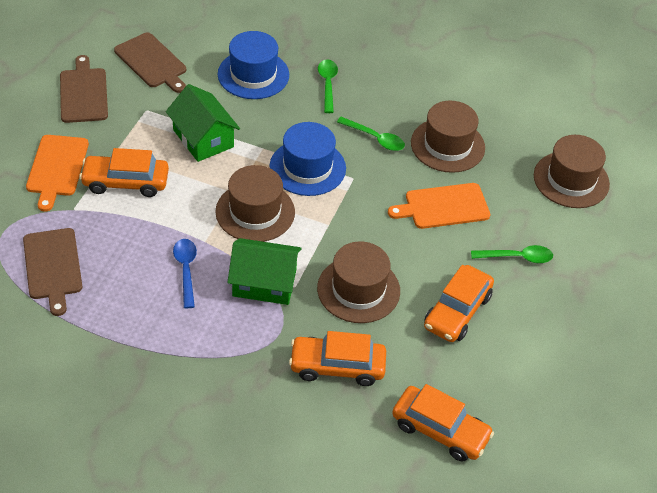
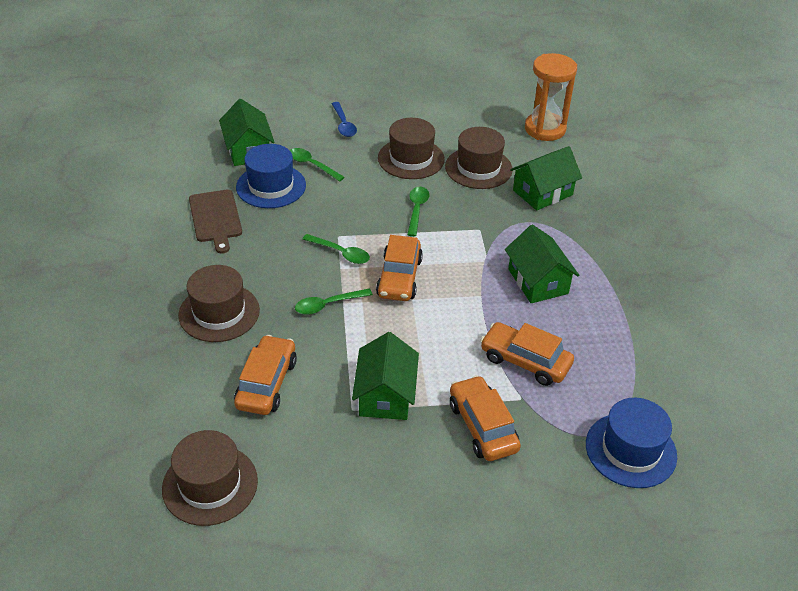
brown cutting board: 3 -> 1
green house: 2 -> 4
green spoon: 3 -> 4
orange cutting board: 2 -> 0
orange hourglass: 0 -> 1

